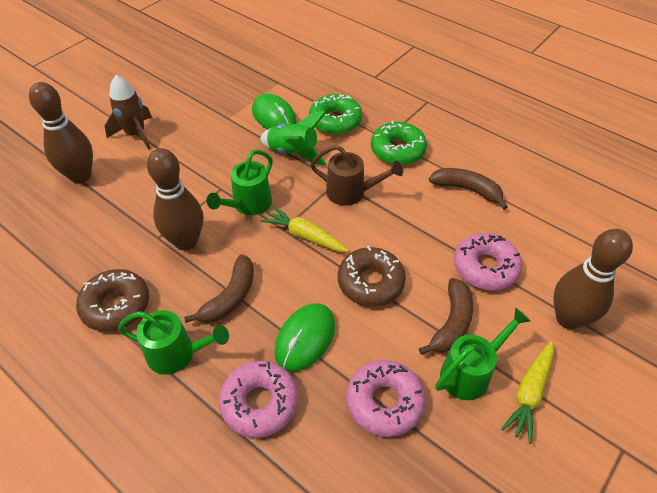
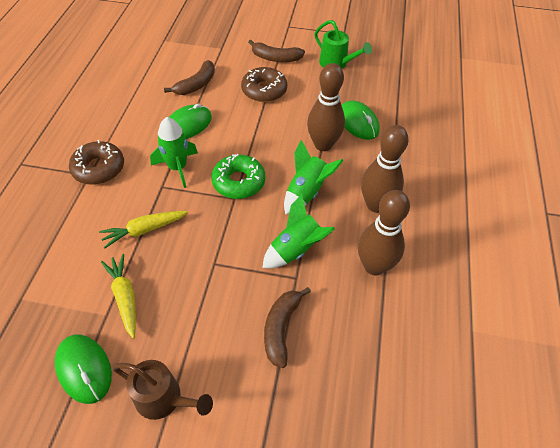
brown rocket: 1 -> 0
green donut: 2 -> 1
green mouse: 2 -> 3
green rocket: 1 -> 3
green watering can: 3 -> 1
pink donut: 3 -> 0

